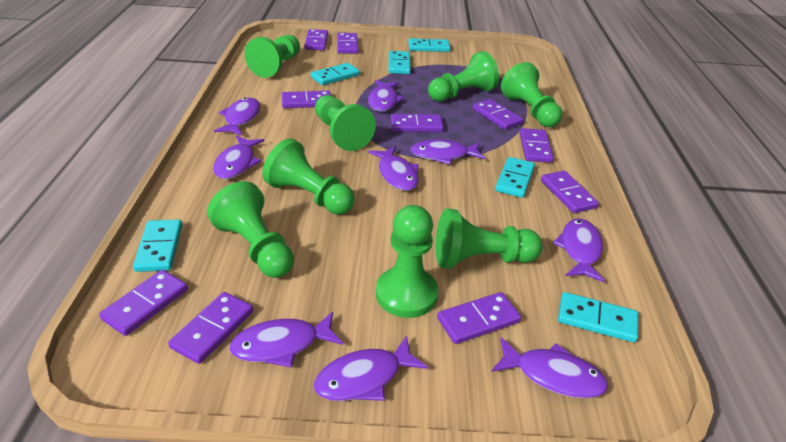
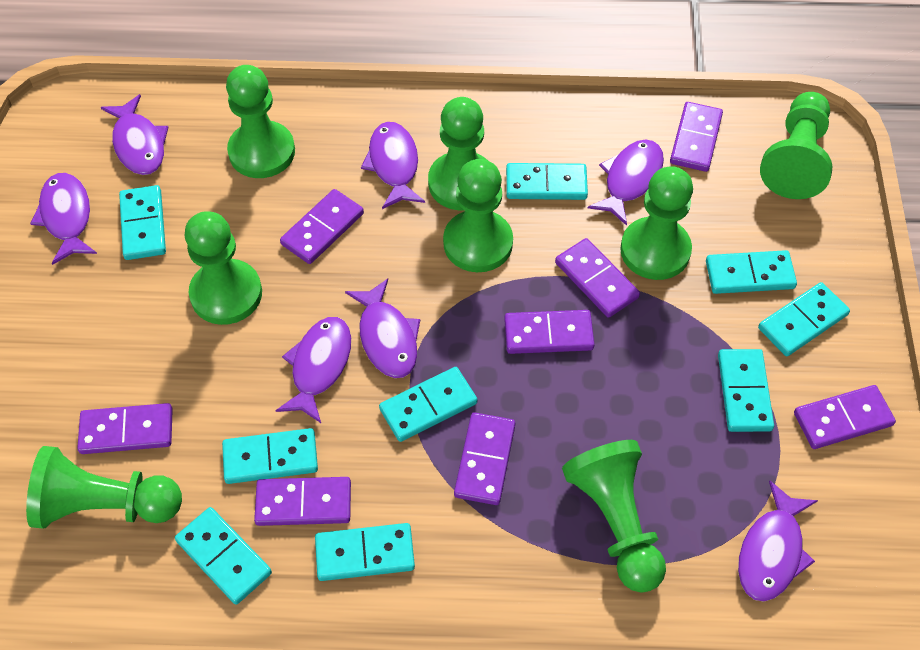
purple domino: 10 -> 8
purple fish: 9 -> 7
turquoise domino: 6 -> 9

